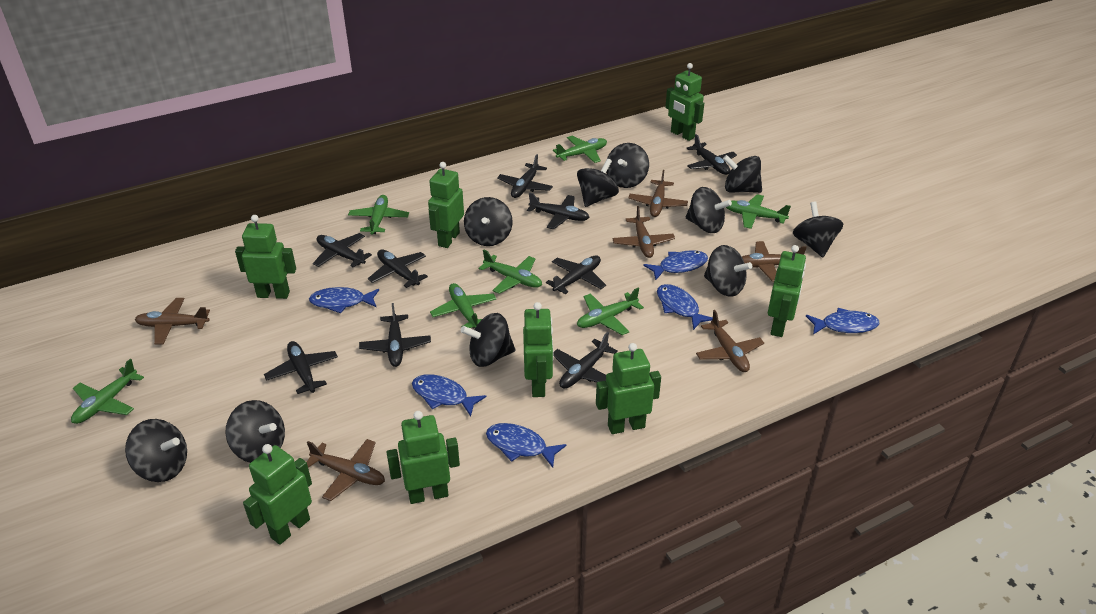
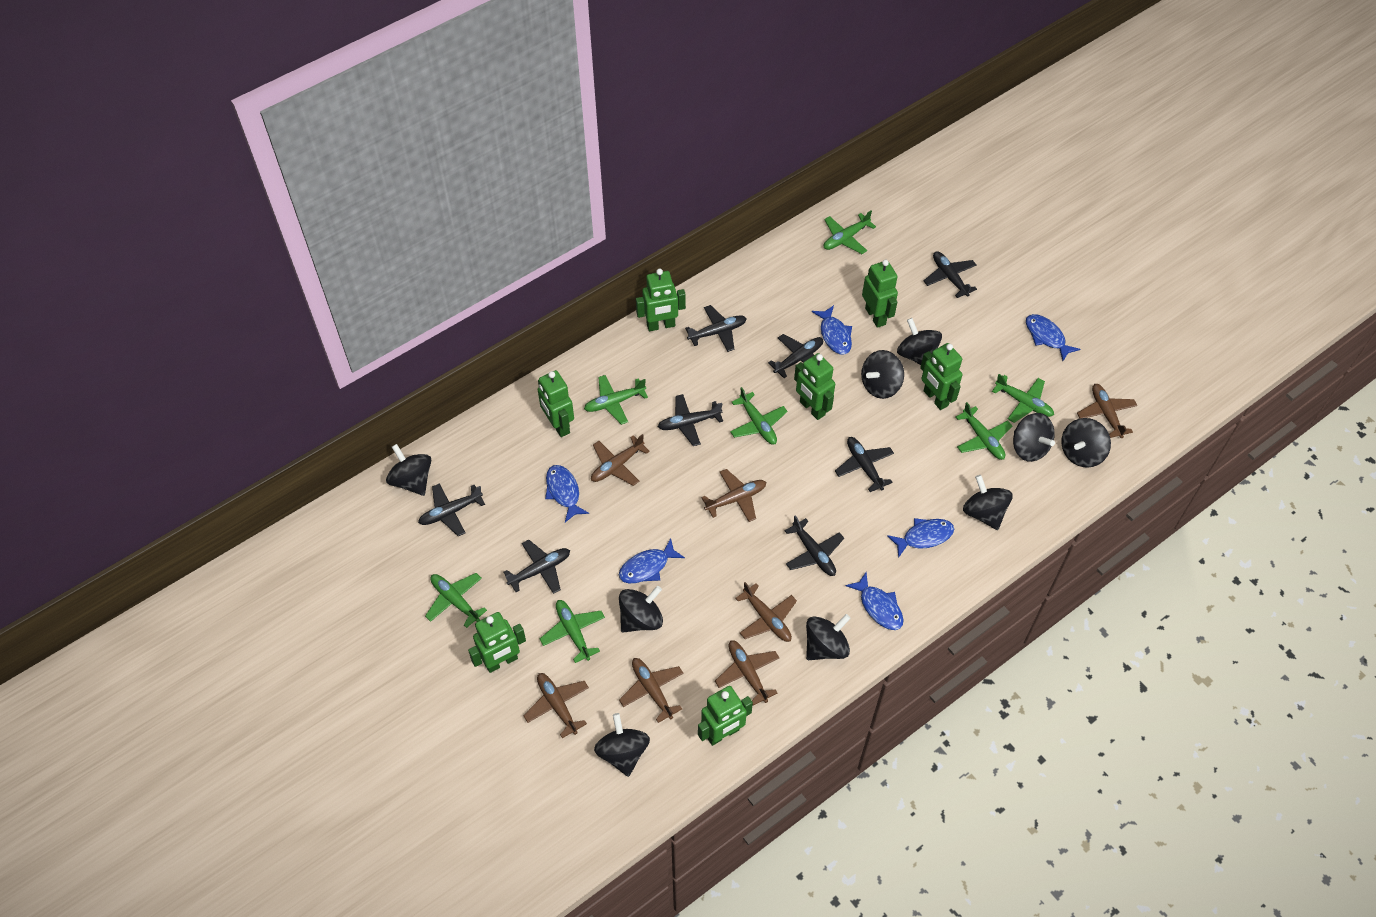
black plane: 9 -> 8
black spinning top: 10 -> 9
brown plane: 6 -> 7
green robot: 8 -> 7

